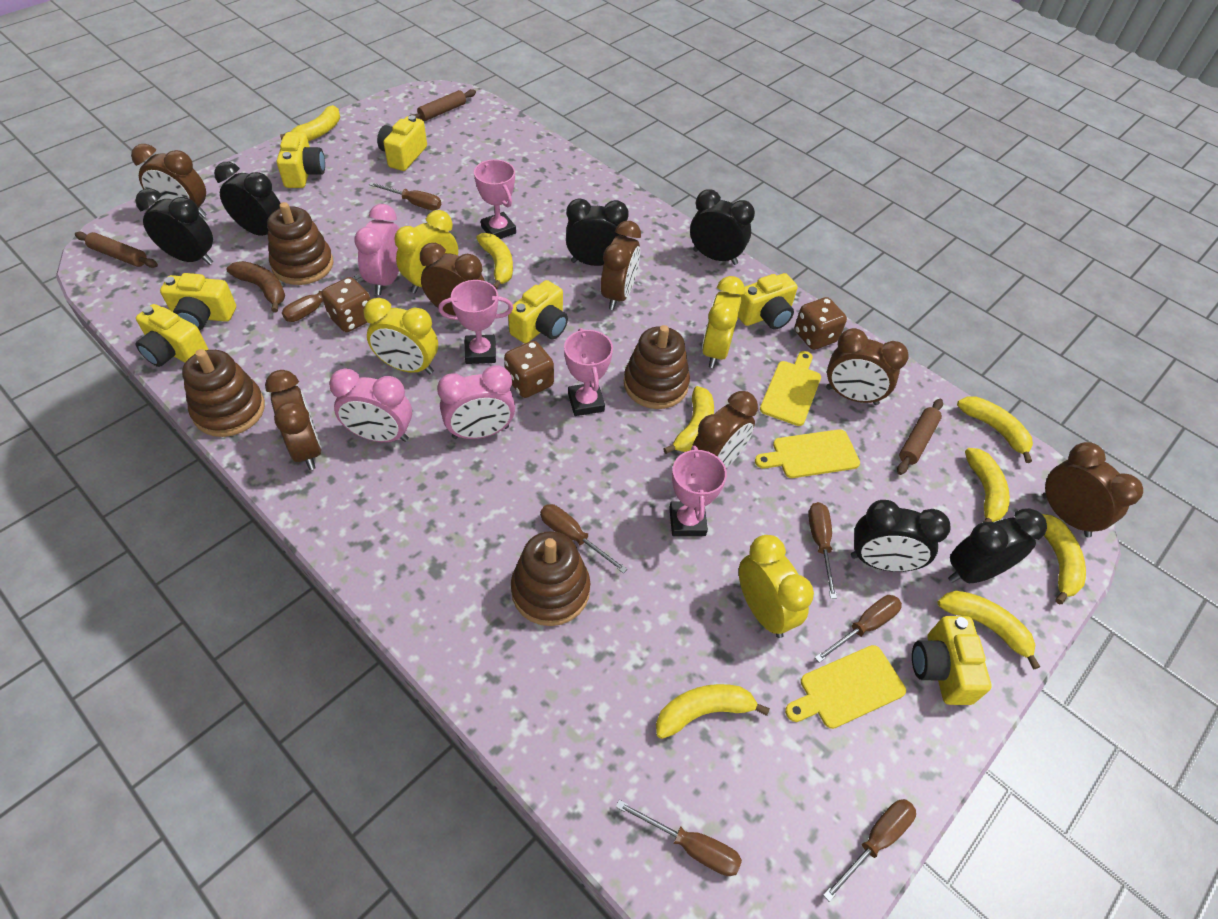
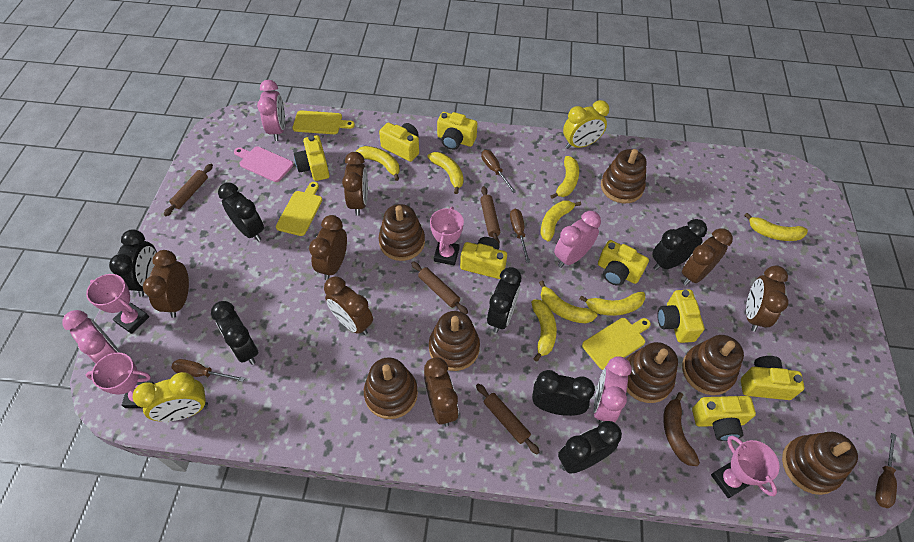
black clock: 6 -> 7
brown dice: 3 -> 0
brown rolling pin: 3 -> 4
brown screwdriver: 7 -> 4
brown stacking toy: 4 -> 7
pink clock: 3 -> 4
pink cutting board: 0 -> 1
yellow camera: 7 -> 8
yellow clock: 4 -> 2

